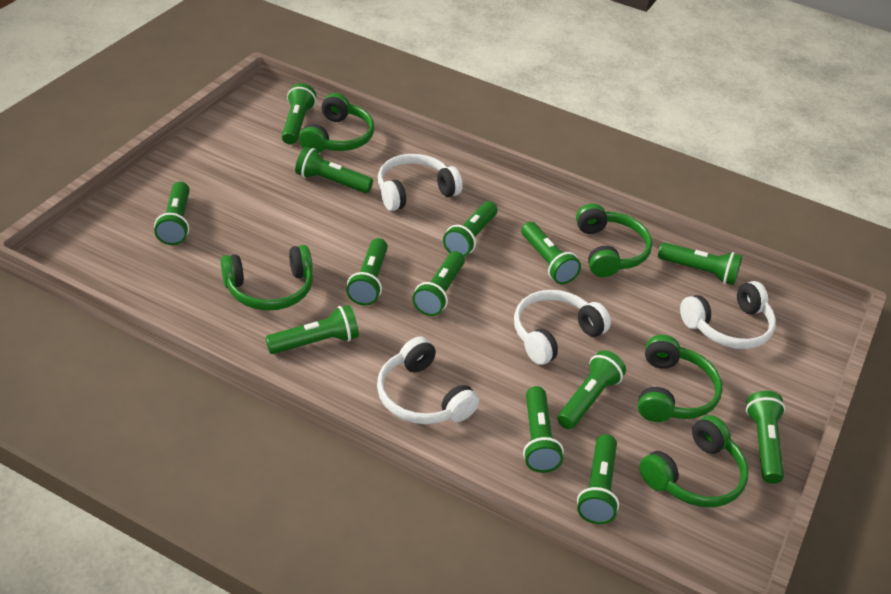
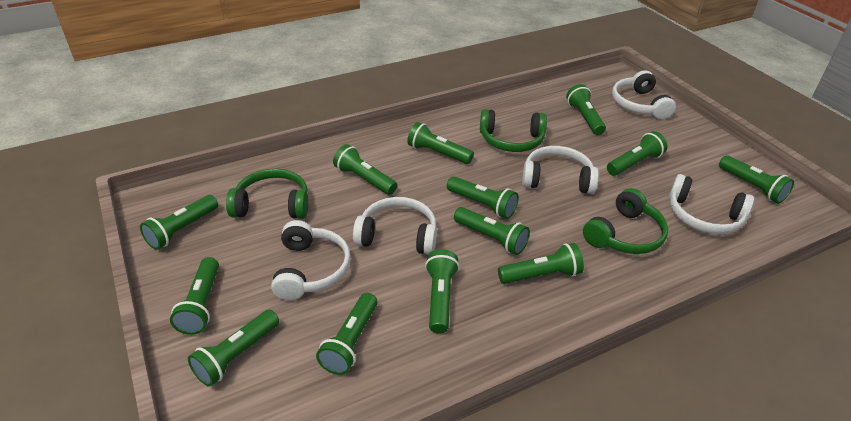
green headphones: 5 -> 3
white headphones: 4 -> 5

